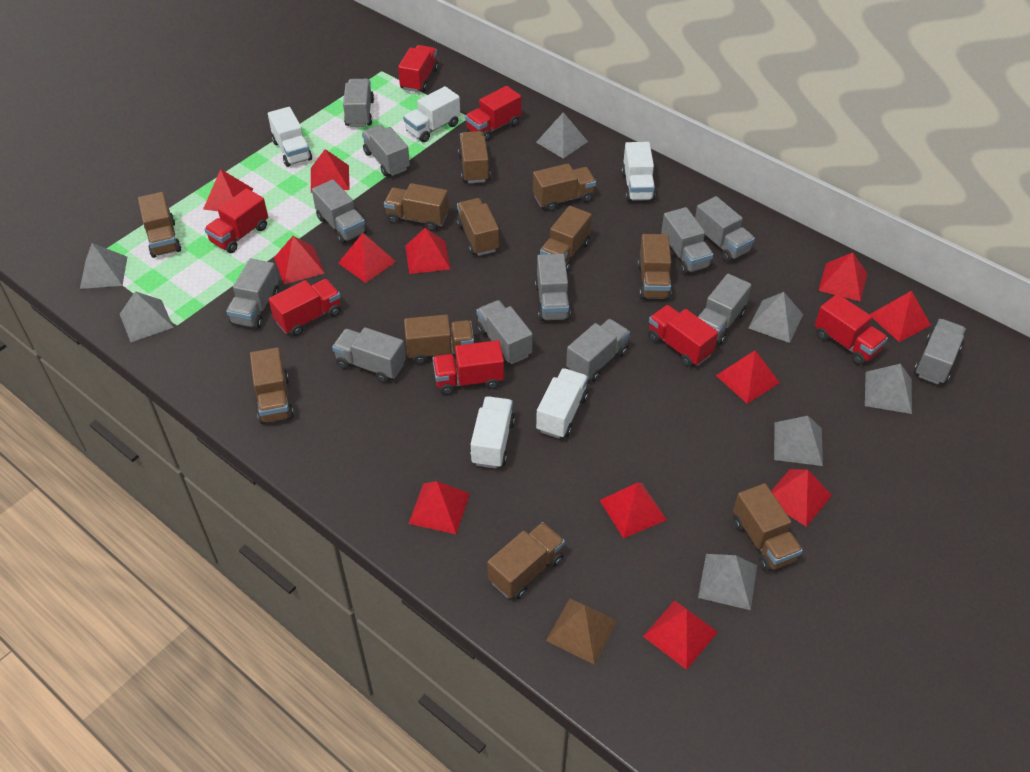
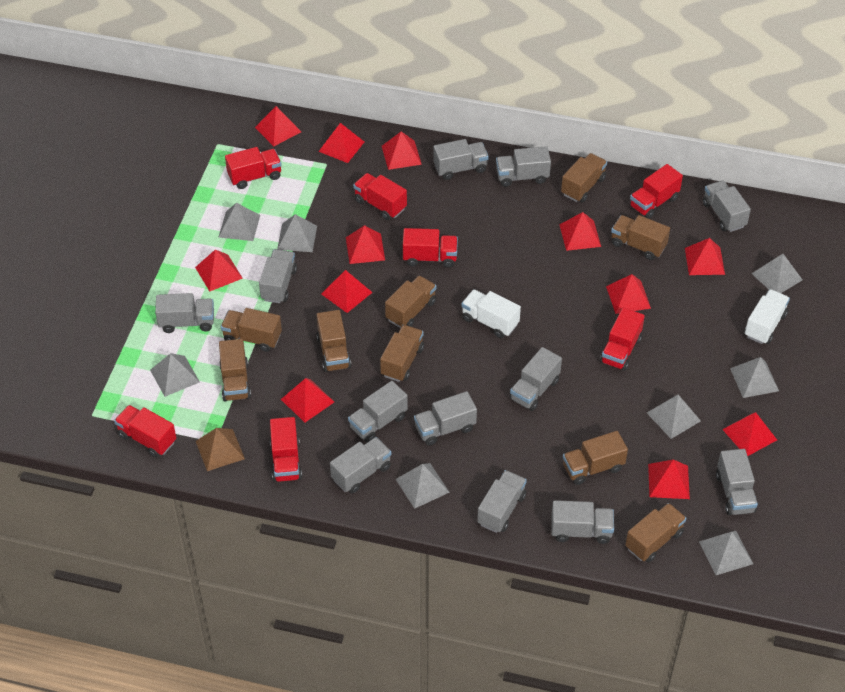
brown truck: 11 -> 9
grey pyramid: 7 -> 8
white truck: 5 -> 2

